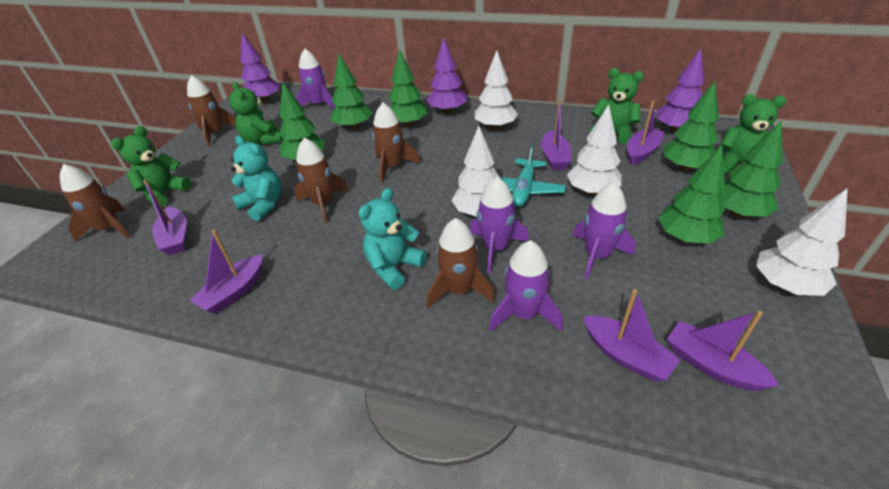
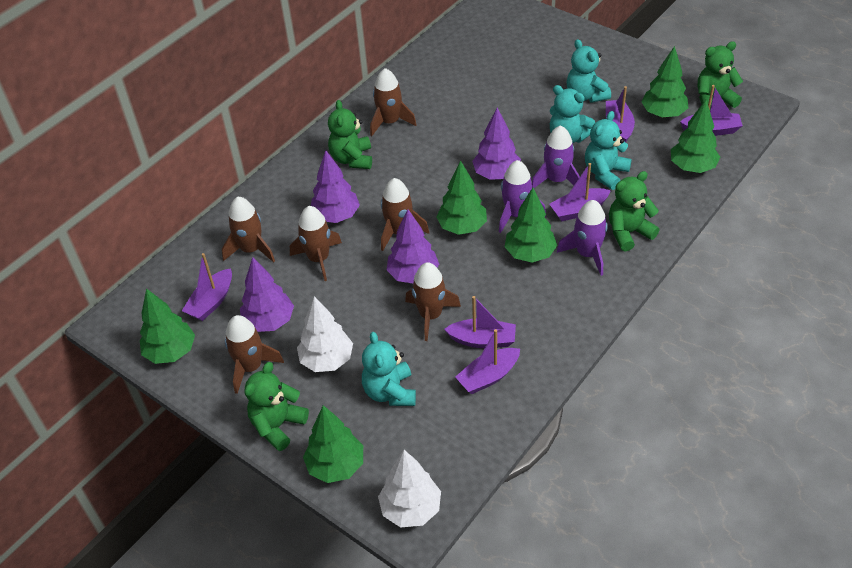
brown rocket: 5 -> 6
purple rocket: 4 -> 3
purple tree: 3 -> 4
turquoise plane: 1 -> 0
turquoise teddy bear: 2 -> 4
white tree: 4 -> 2

